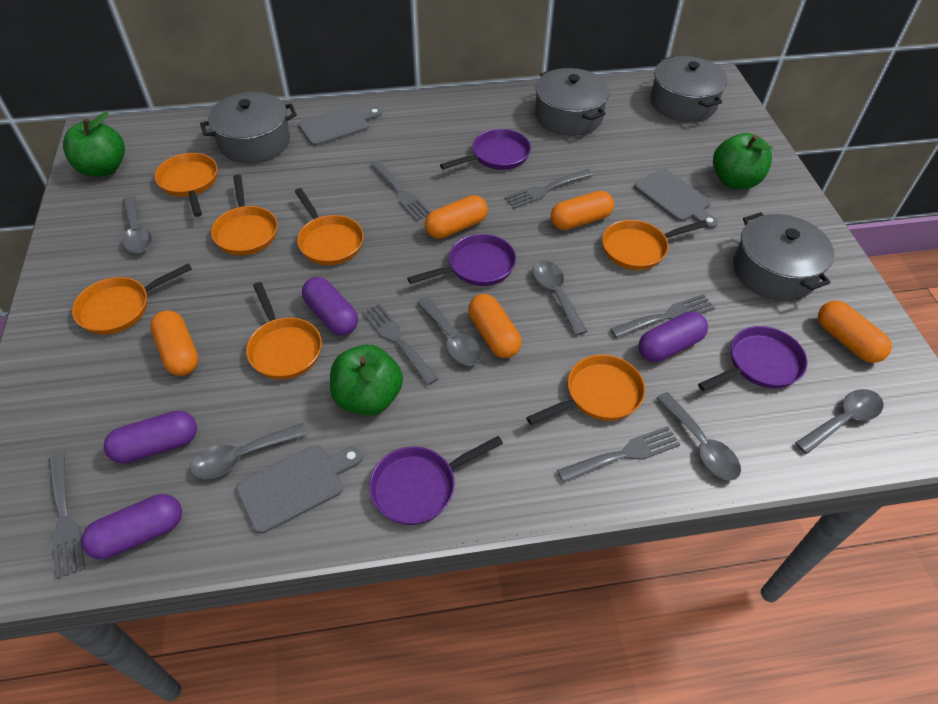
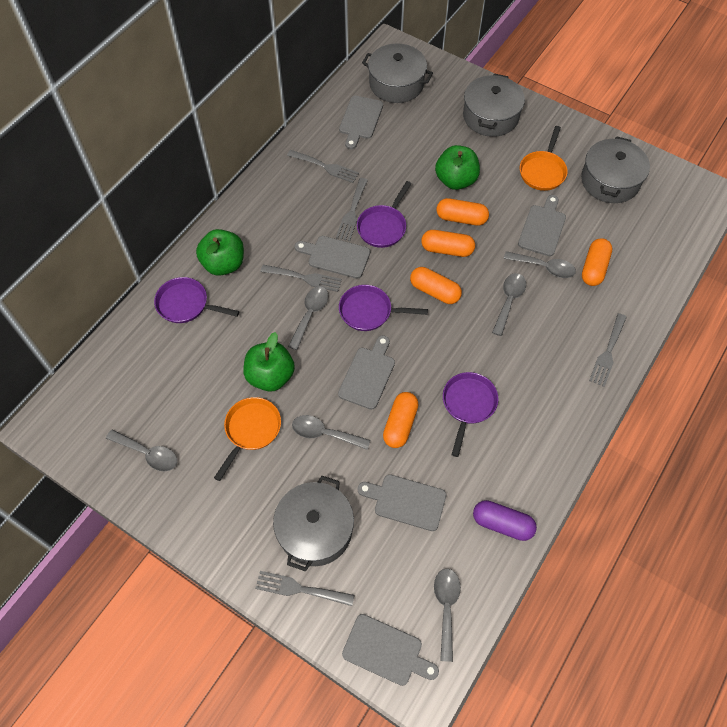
grey cutting board: 3 -> 6
grey fork: 6 -> 5
orange pan: 7 -> 2
purple capsule: 4 -> 1

